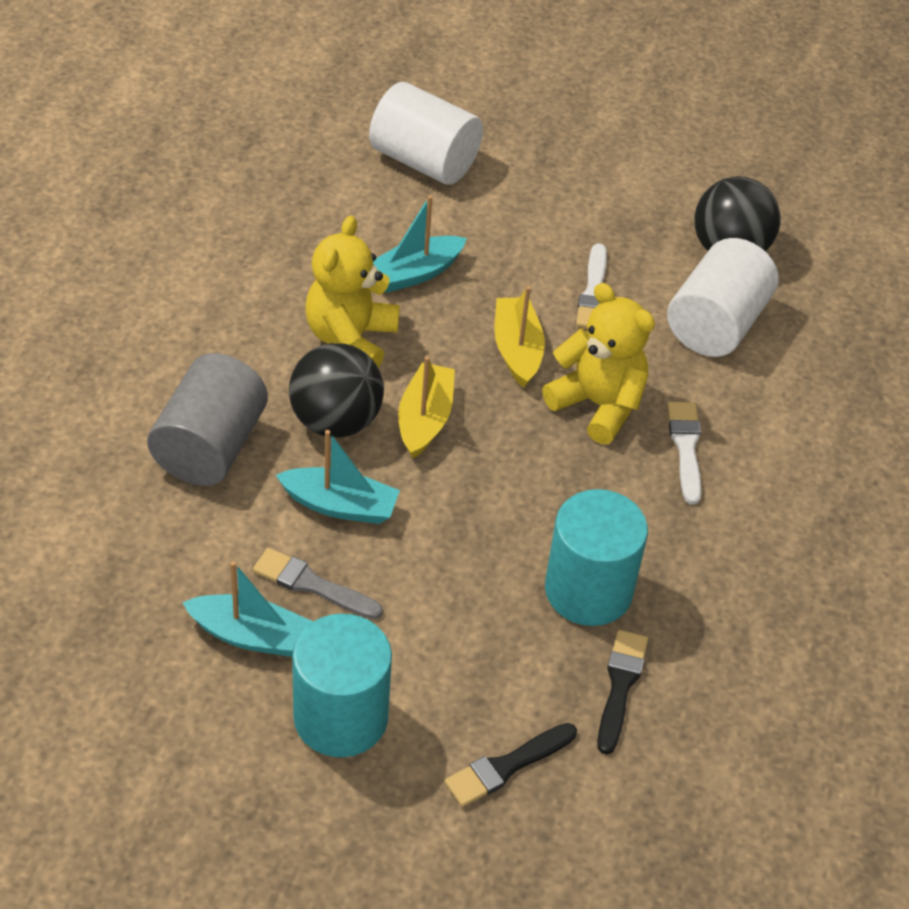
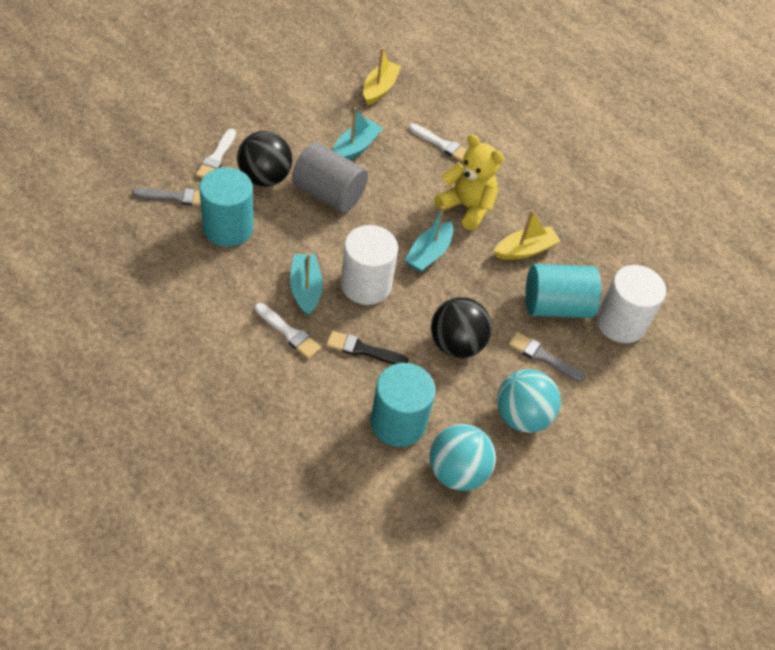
black brush: 2 -> 1
grey brush: 1 -> 2
turquoise ball: 0 -> 2
turquoise cylinder: 2 -> 3
white brush: 2 -> 3
yellow teddy bear: 2 -> 1

